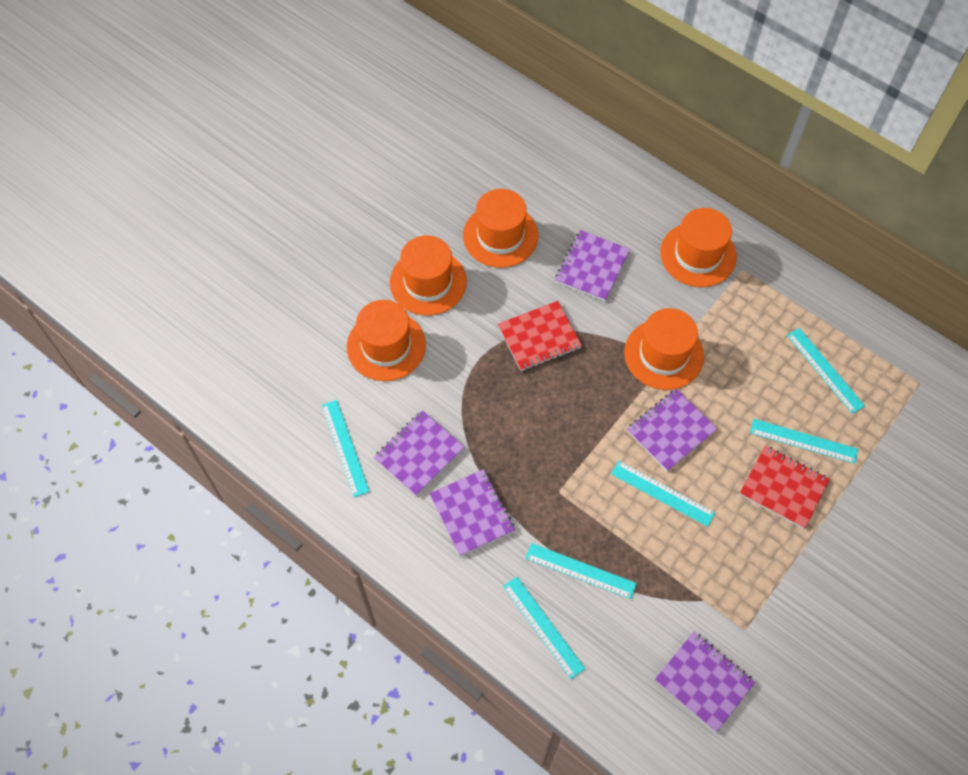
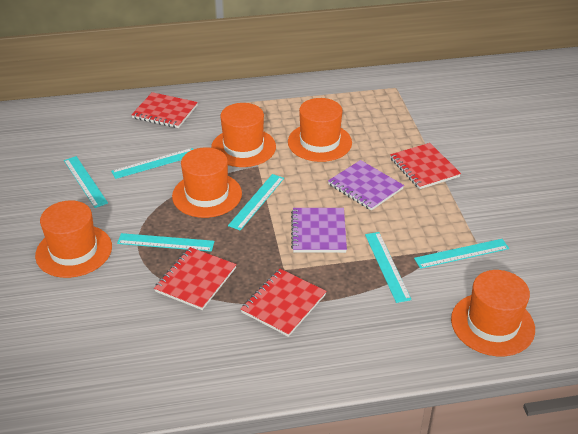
purple notebook: 5 -> 2
red notebook: 2 -> 4

